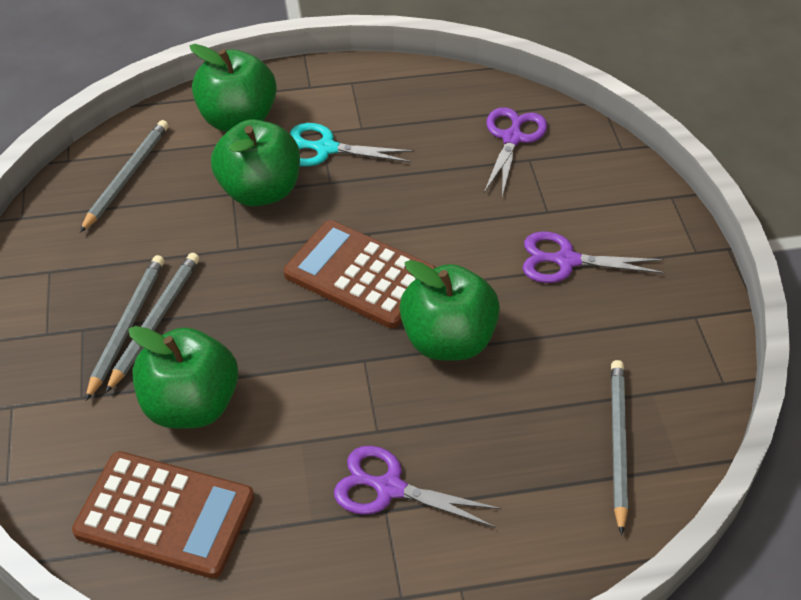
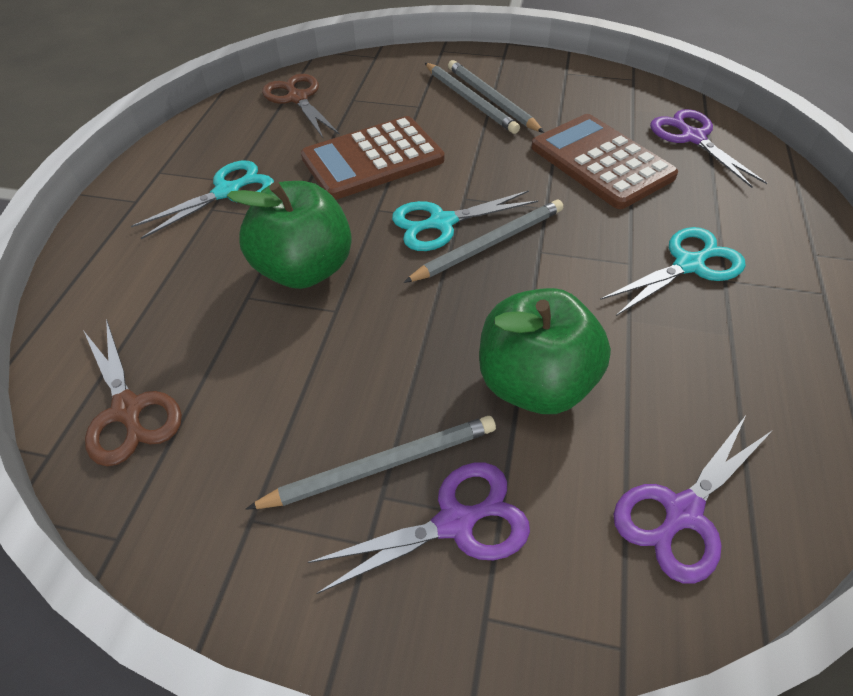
brown scissors: 0 -> 2
green apple: 4 -> 2
turquoise scissors: 1 -> 3

